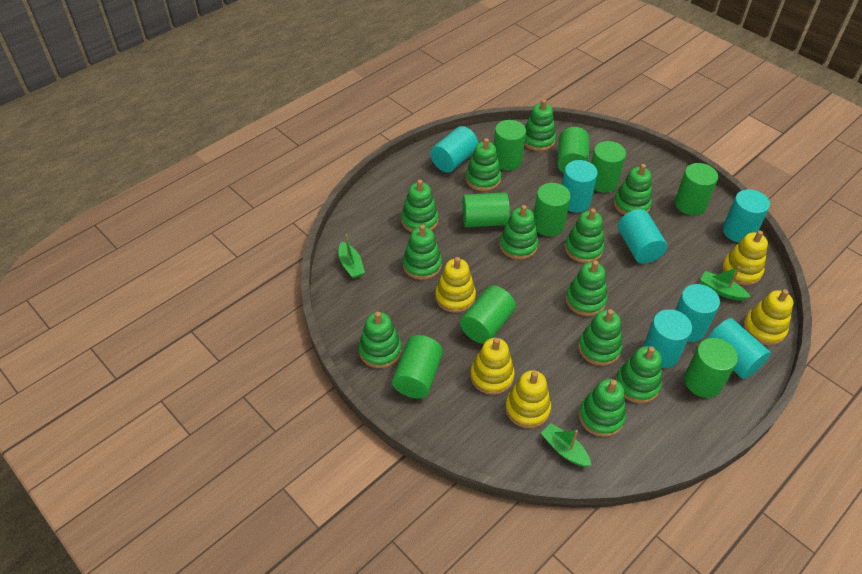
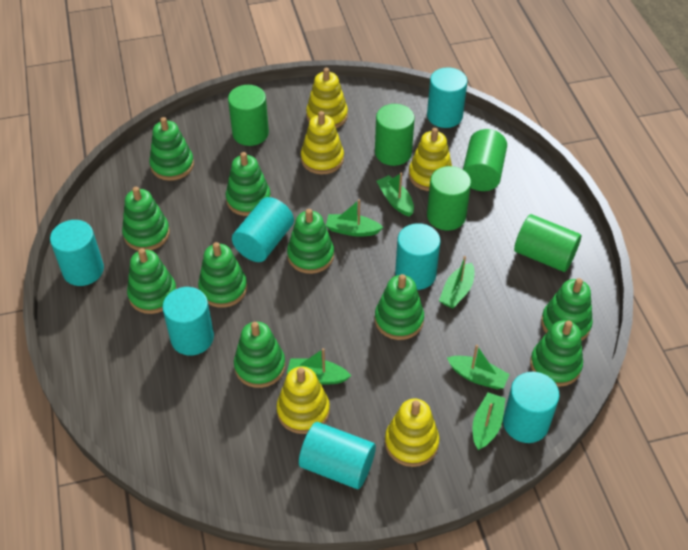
green boat: 3 -> 6
green cylinder: 9 -> 5
green stacking toy: 12 -> 10

